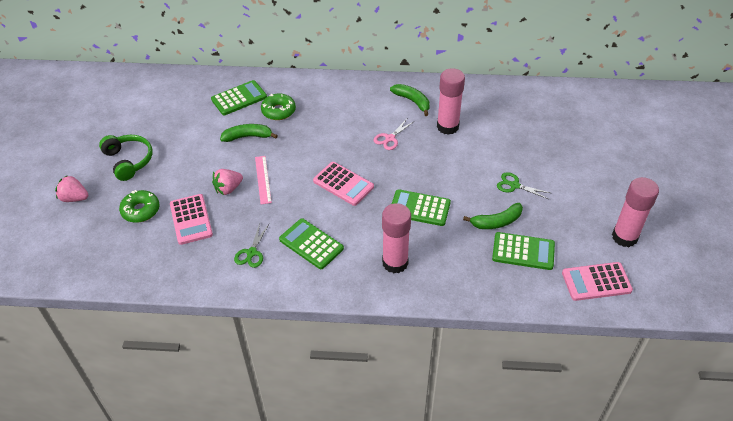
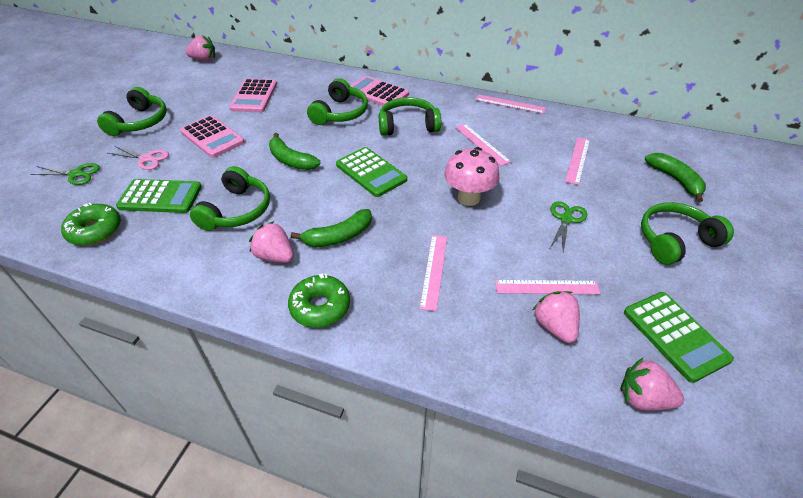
green calculator: 4 -> 3
green headphones: 1 -> 5
pink glue stick: 3 -> 0
pink mushroom: 0 -> 1
pink ruler: 1 -> 5
pink strawberry: 2 -> 4

